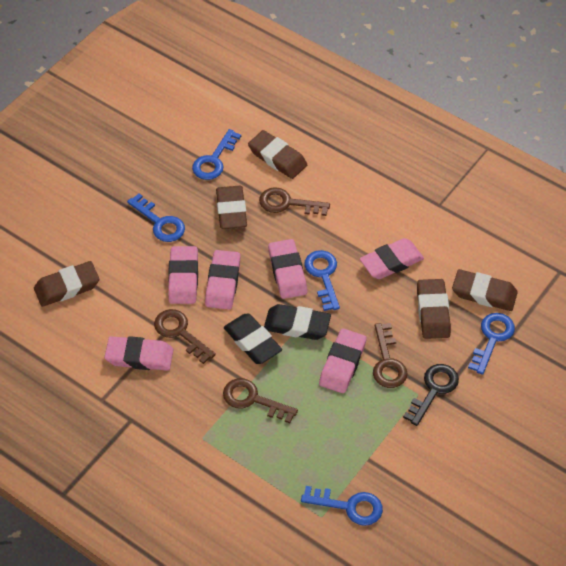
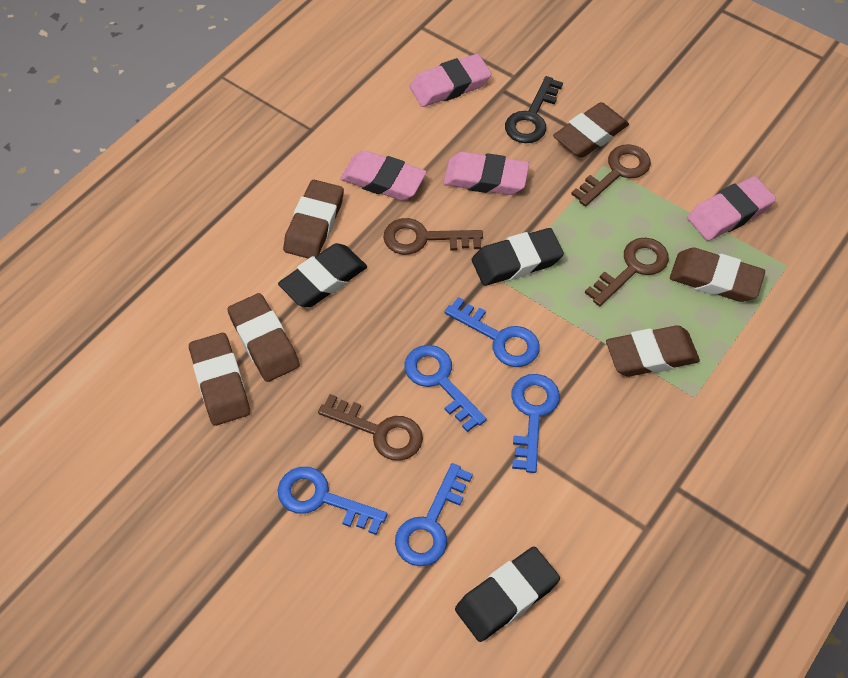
black eraser: 2 -> 3
brown eraser: 5 -> 6
pink eraser: 6 -> 4

